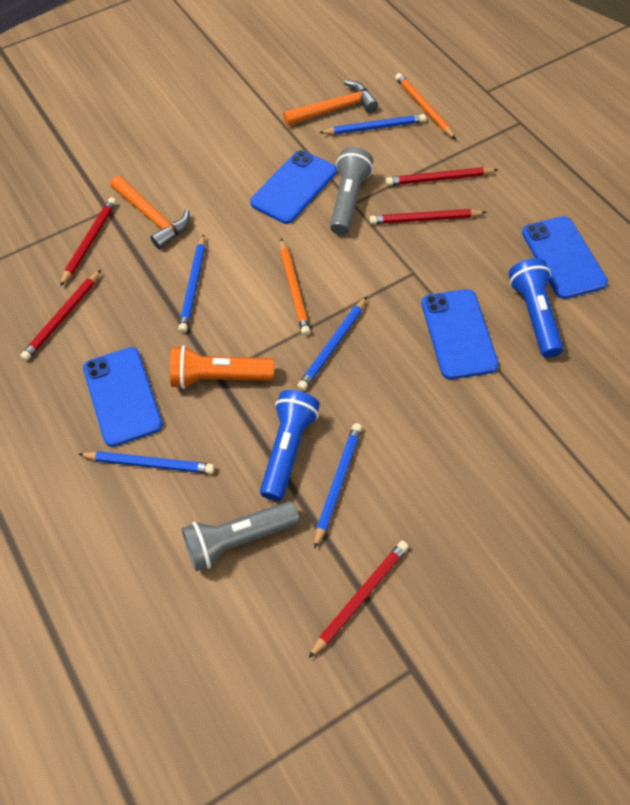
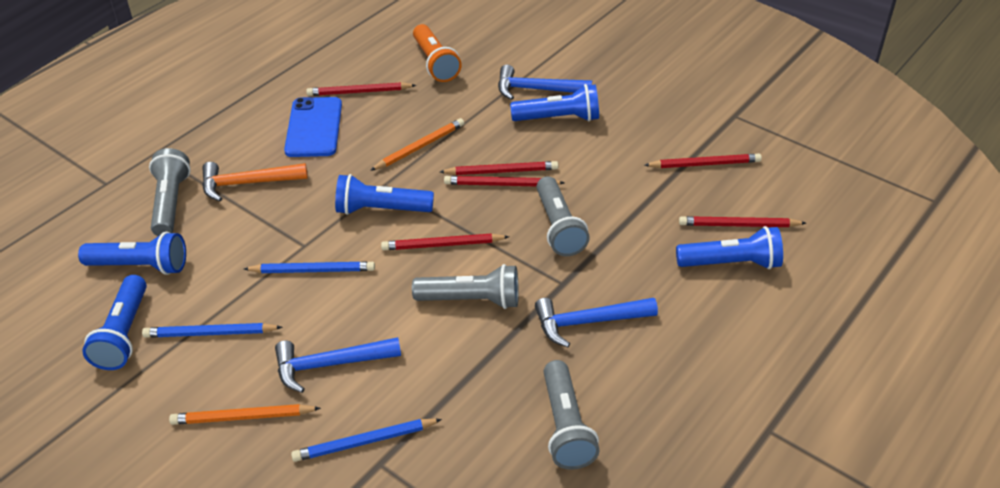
blue flashlight: 2 -> 5
blue hammer: 0 -> 3
blue pencil: 5 -> 3
blue phone: 4 -> 1
grey flashlight: 2 -> 4
orange hammer: 2 -> 1
red pencil: 5 -> 6

